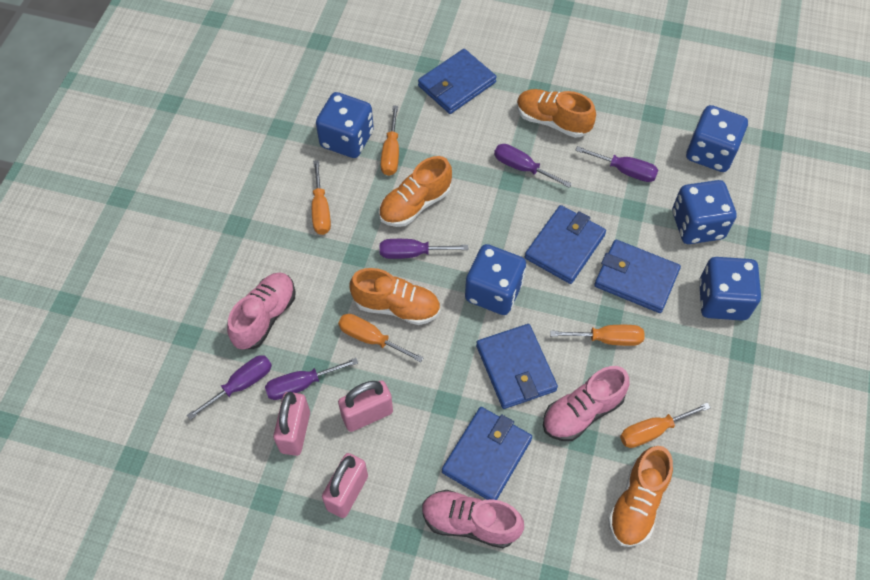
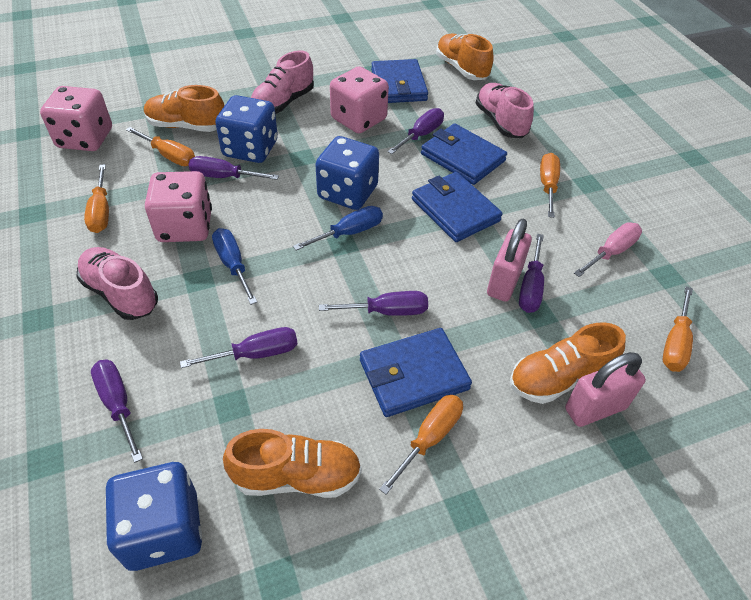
blue dice: 5 -> 3
blue screwdriver: 0 -> 2
blue wallet: 5 -> 4
pink dice: 0 -> 3
pink padlock: 3 -> 2
pink screwdriver: 0 -> 1
purple screwdriver: 5 -> 6

